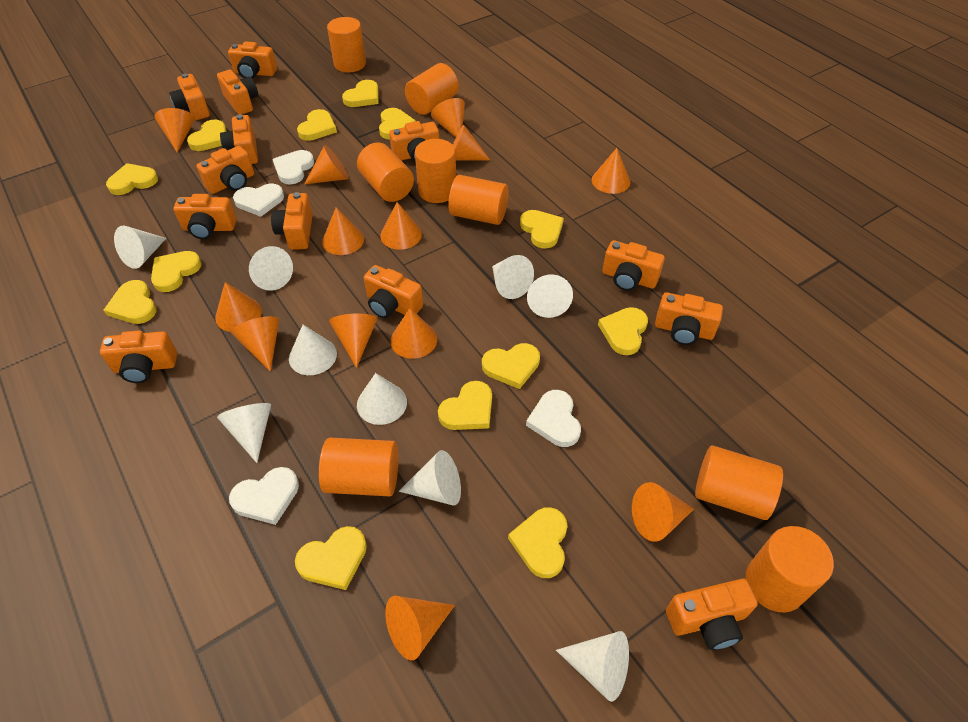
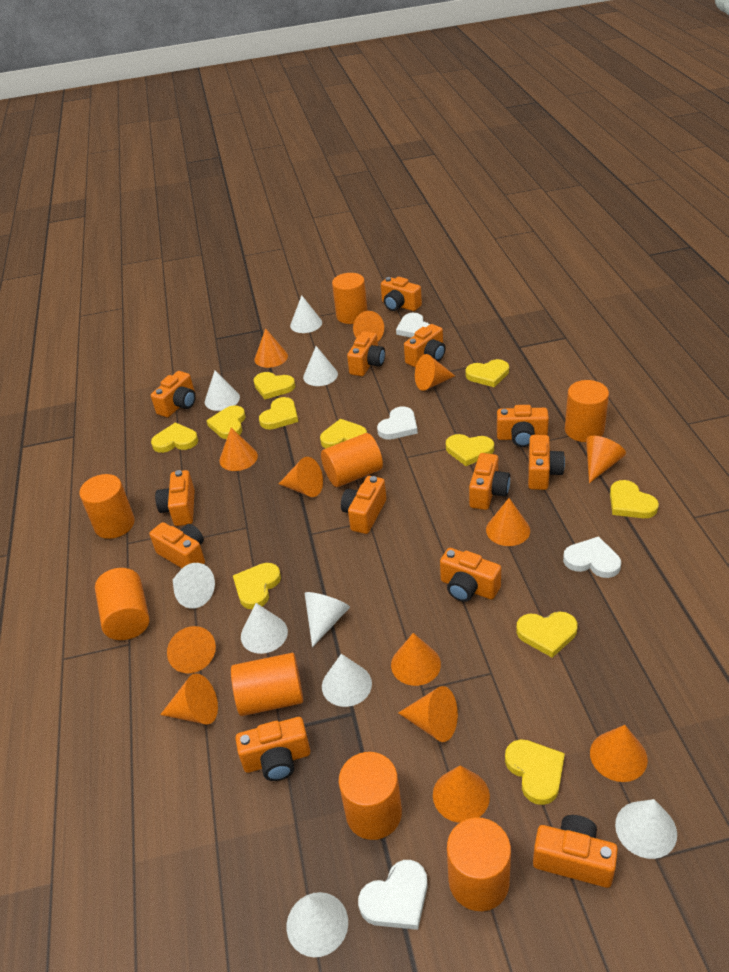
yellow heart: 13 -> 11

